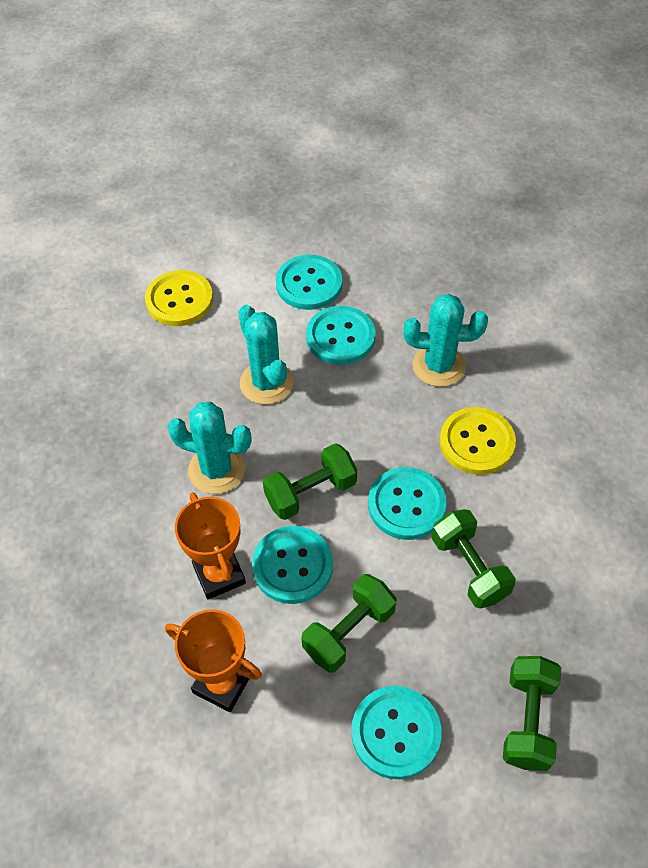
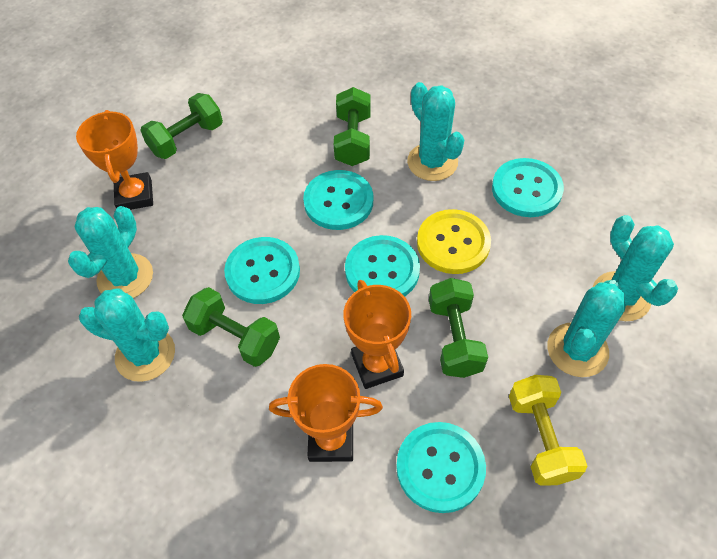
orange trophy: 2 -> 3
turquoise cactus: 3 -> 5
yellow button: 2 -> 1
yellow dumbbell: 0 -> 1

